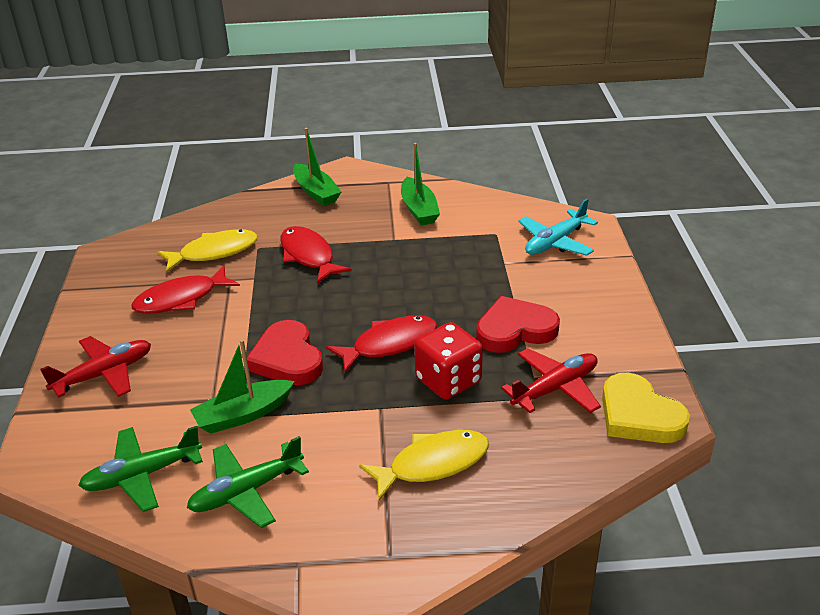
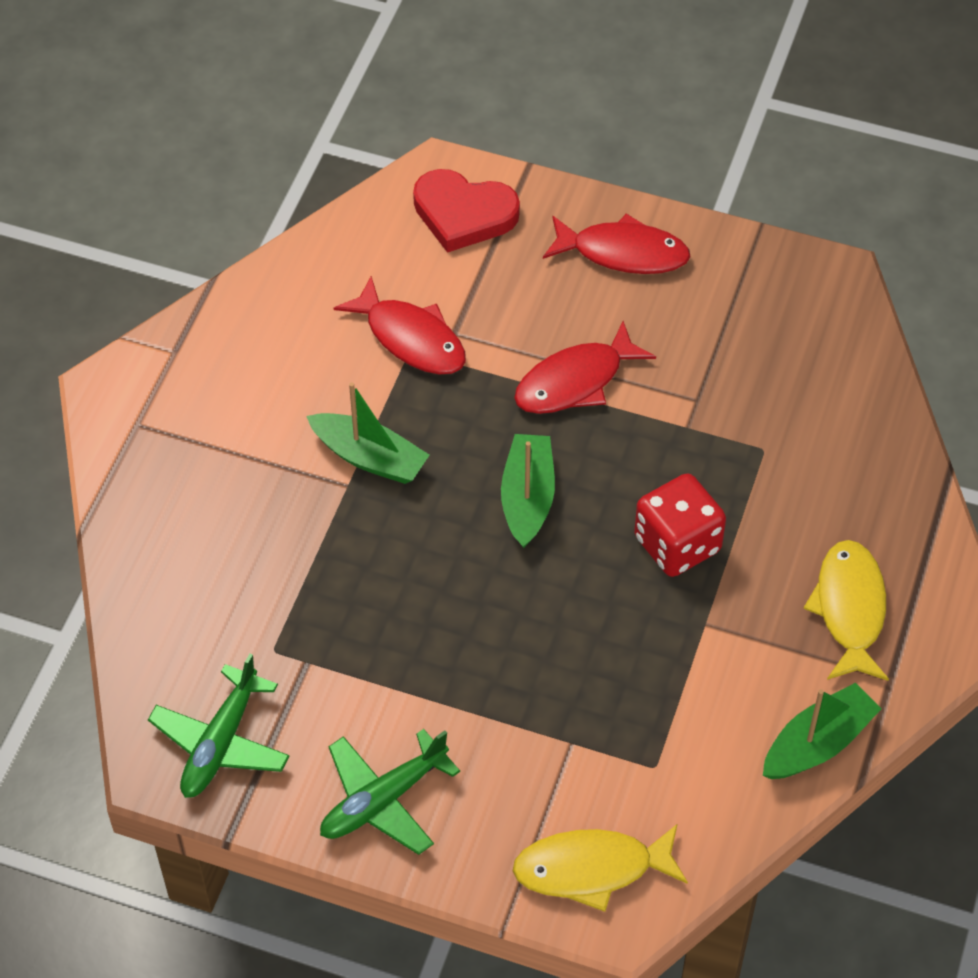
red heart: 2 -> 1
red plane: 2 -> 0
turquoise plane: 1 -> 0
yellow heart: 1 -> 0

